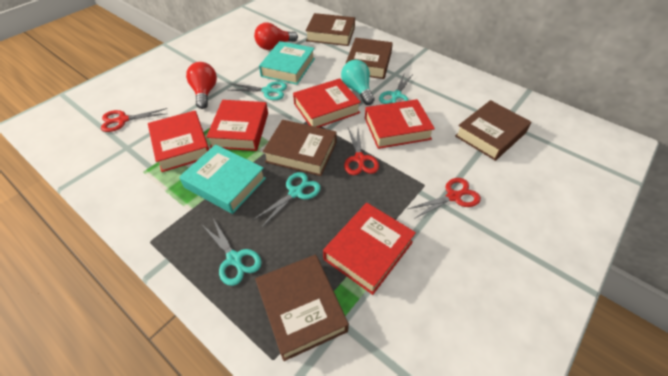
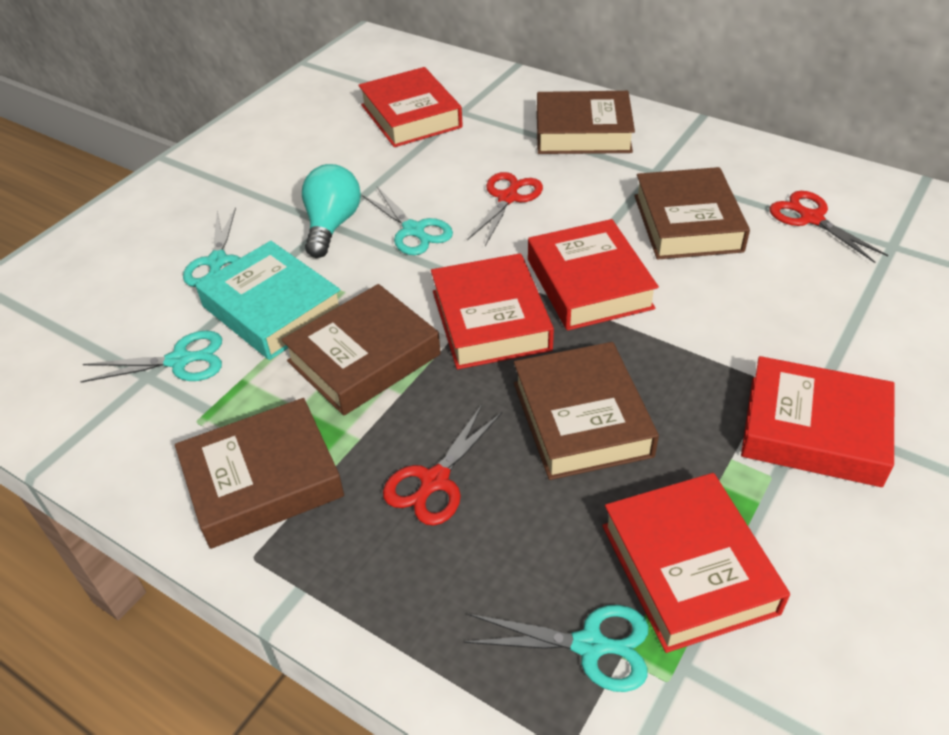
red light bulb: 2 -> 0
turquoise book: 2 -> 1

